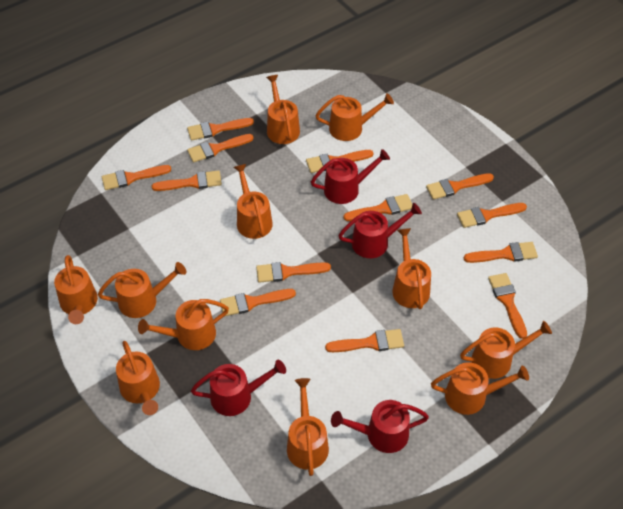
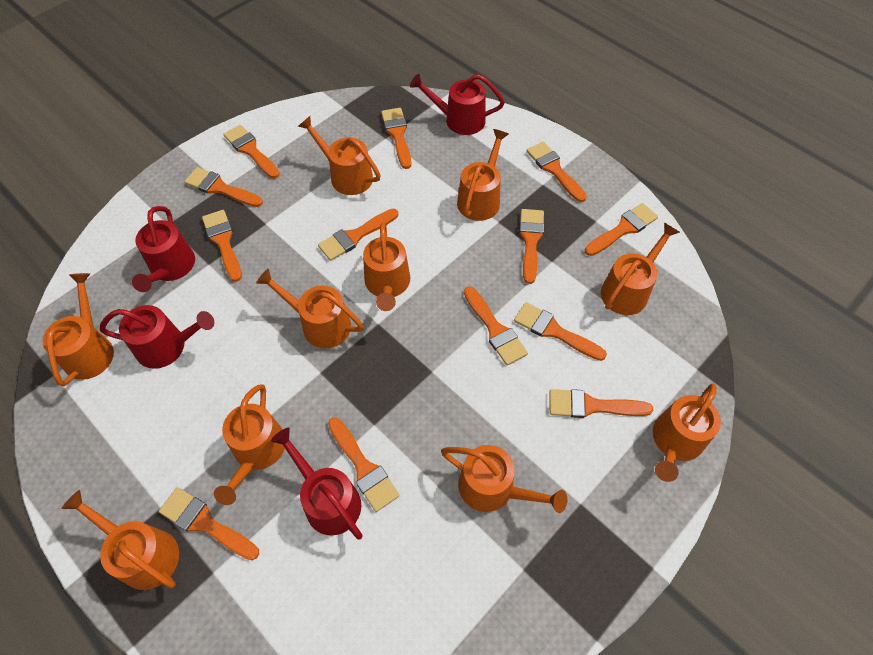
orange watering can: 11 -> 10

